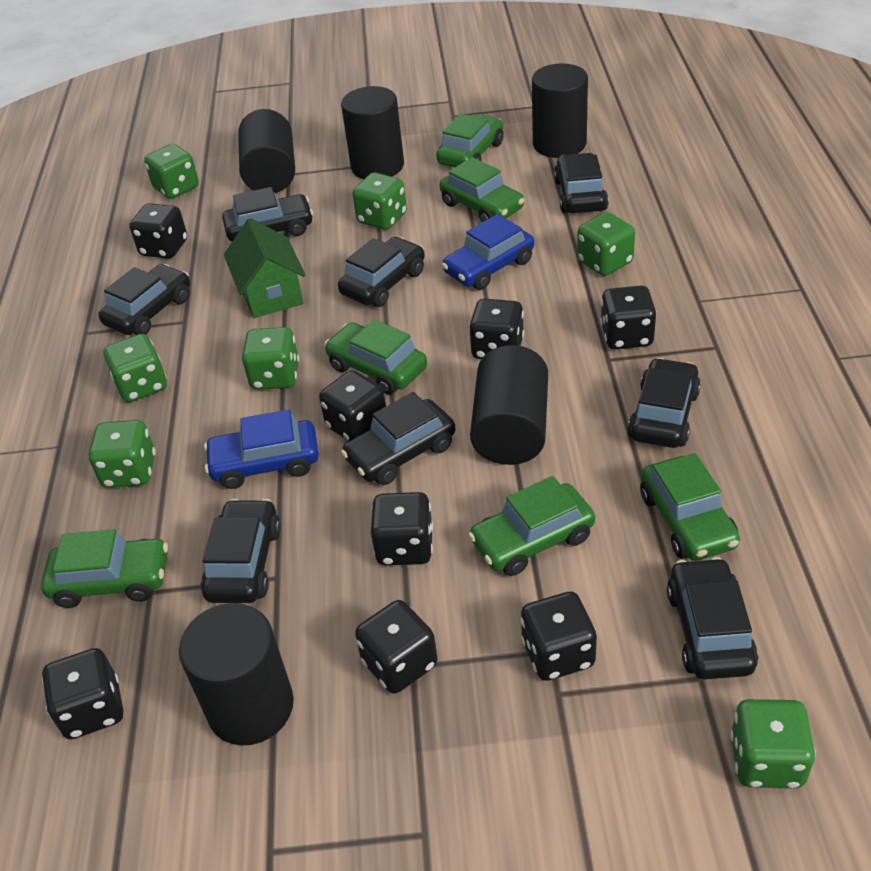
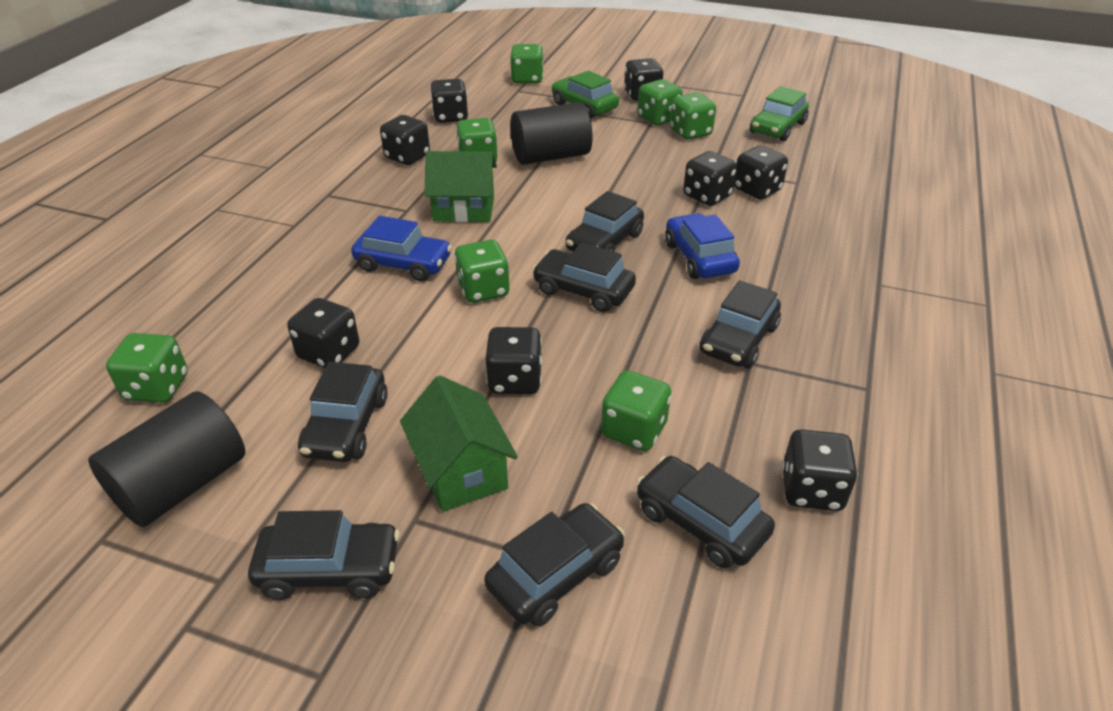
black car: 8 -> 7
black cylinder: 5 -> 2
green car: 6 -> 2
green house: 1 -> 2

